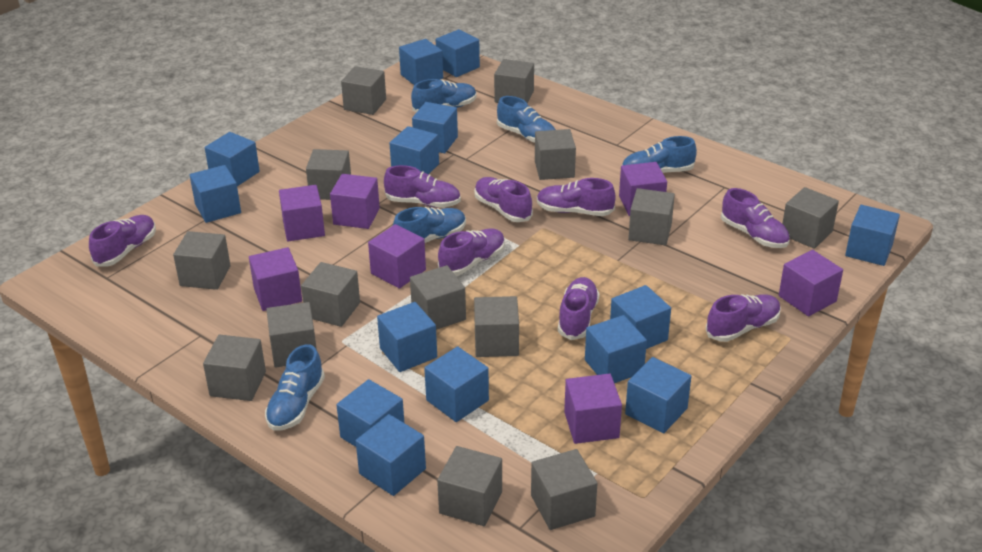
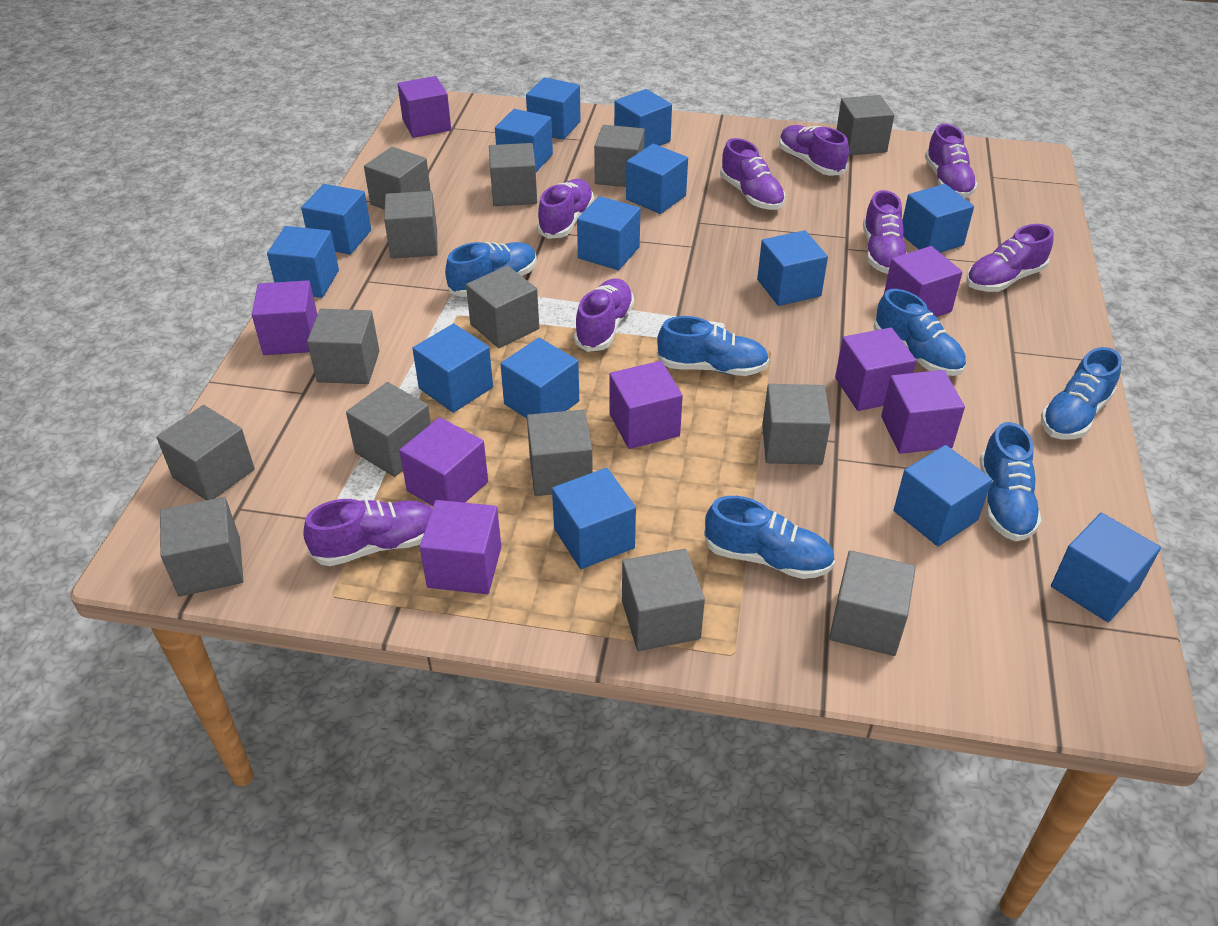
blue shoe: 5 -> 6
purple cube: 7 -> 8

